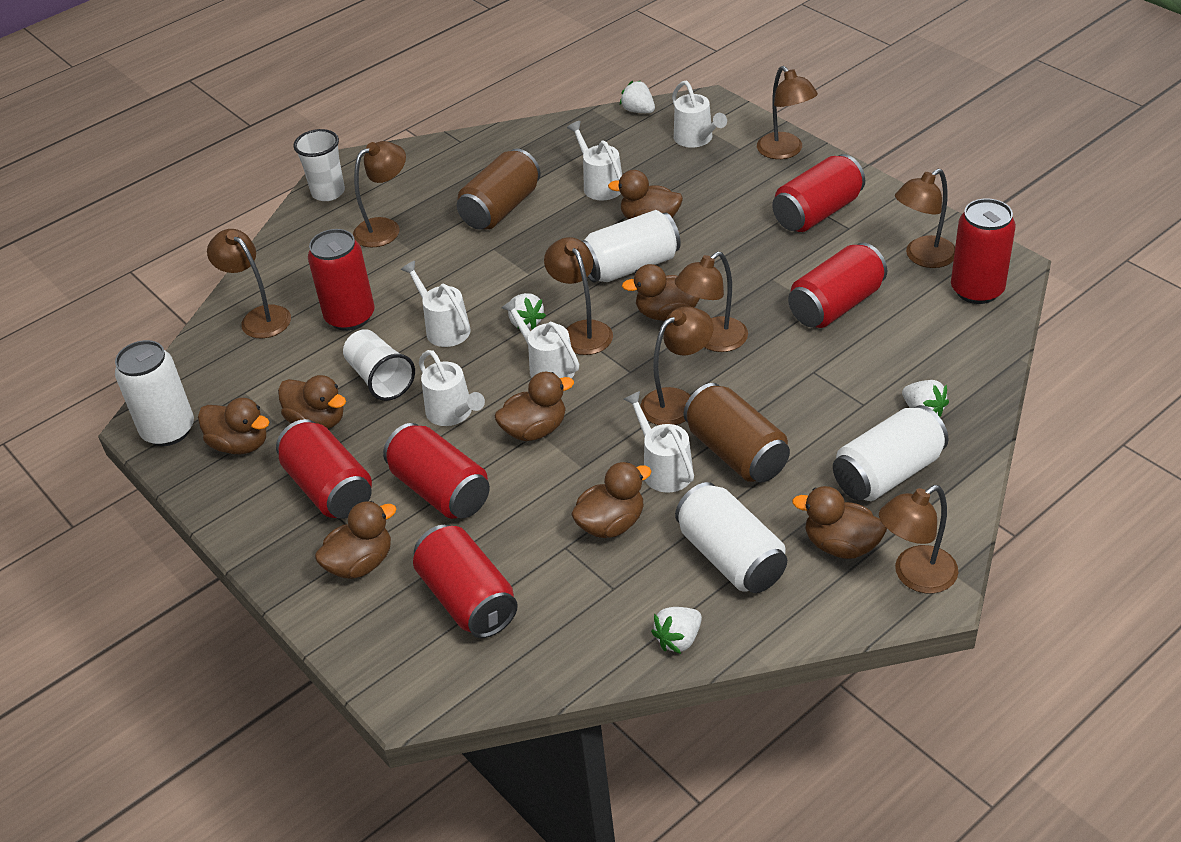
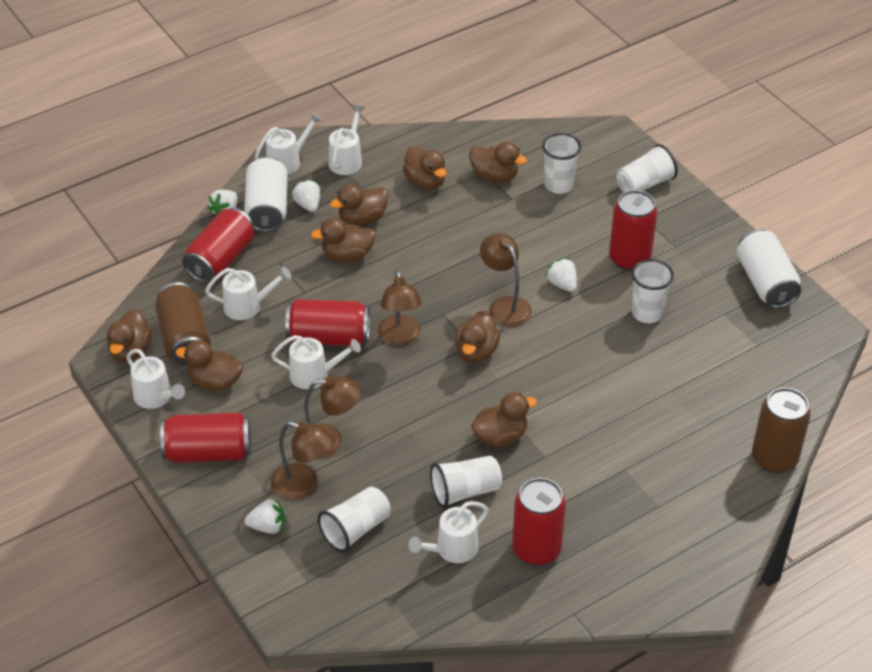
brown lamp: 8 -> 4
red can: 7 -> 5
white can: 4 -> 2
white cup: 2 -> 5

